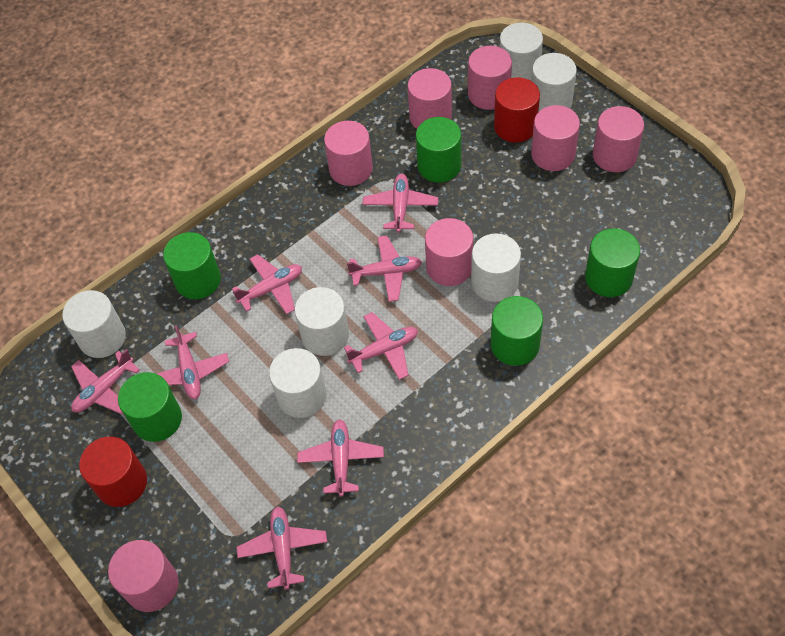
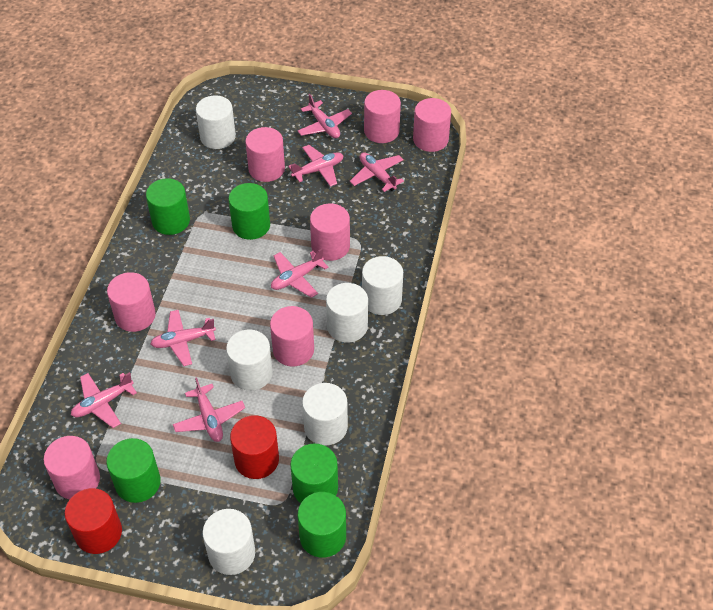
pink plane: 8 -> 7

